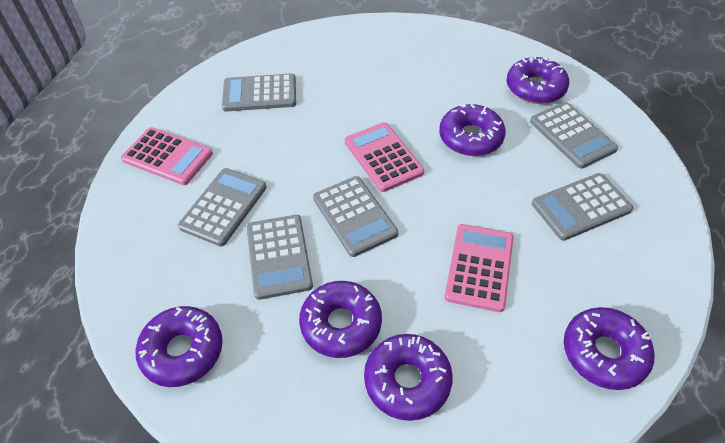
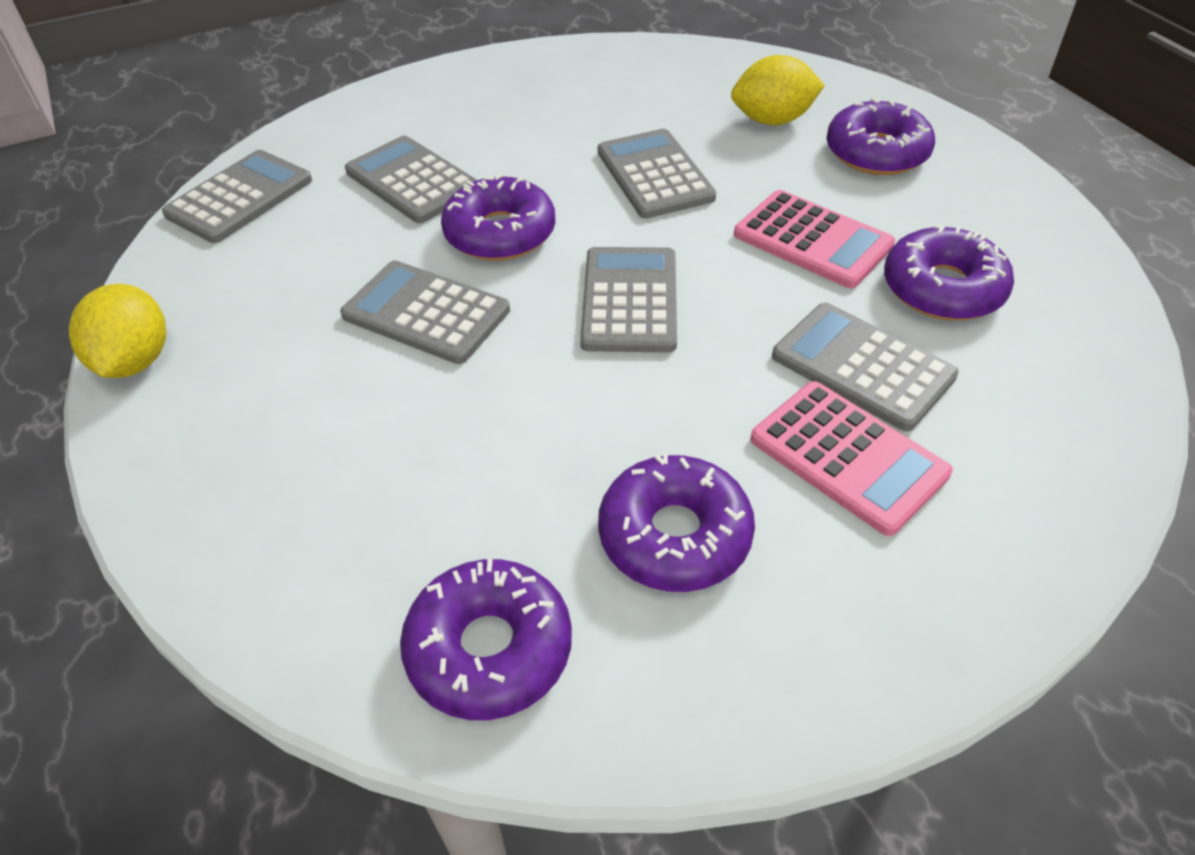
pink calculator: 3 -> 2
purple donut: 6 -> 5
yellow lemon: 0 -> 2

